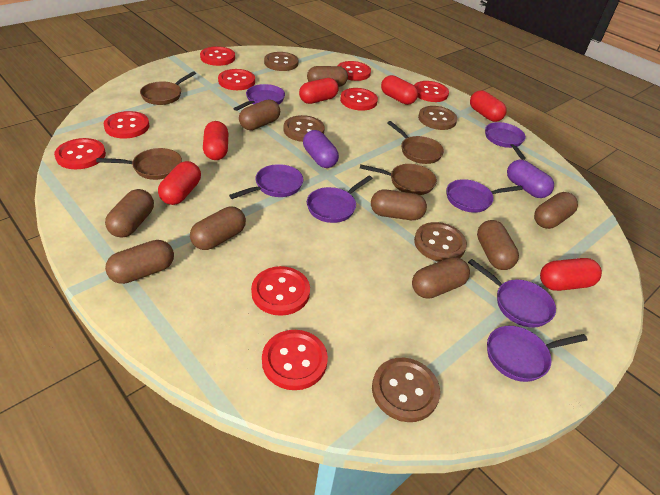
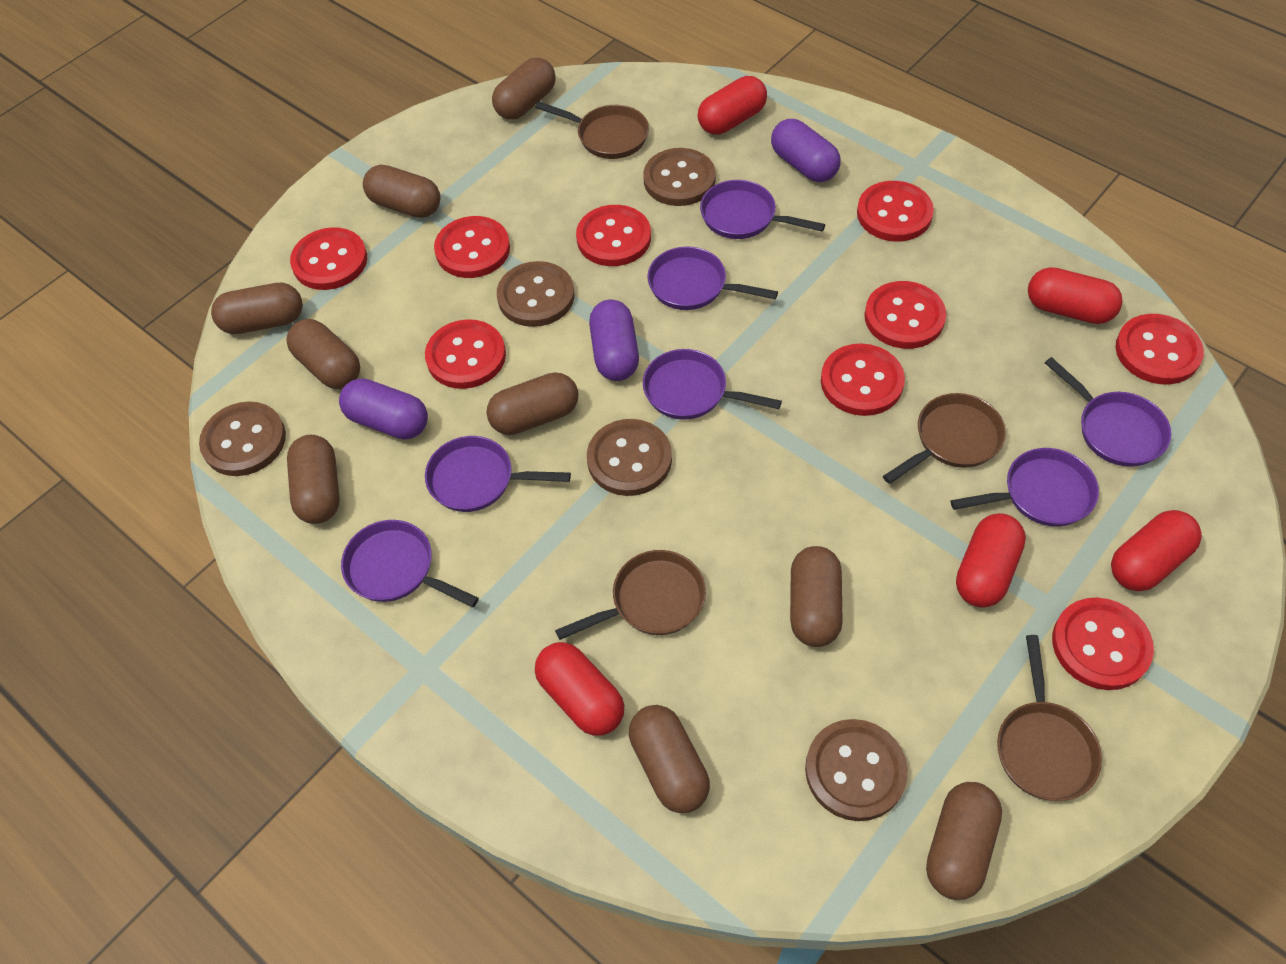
purple capsule: 2 -> 3
red capsule: 6 -> 5

